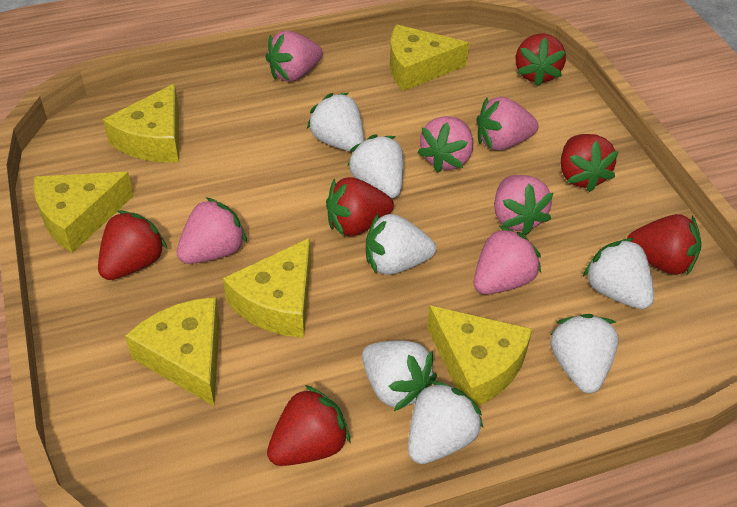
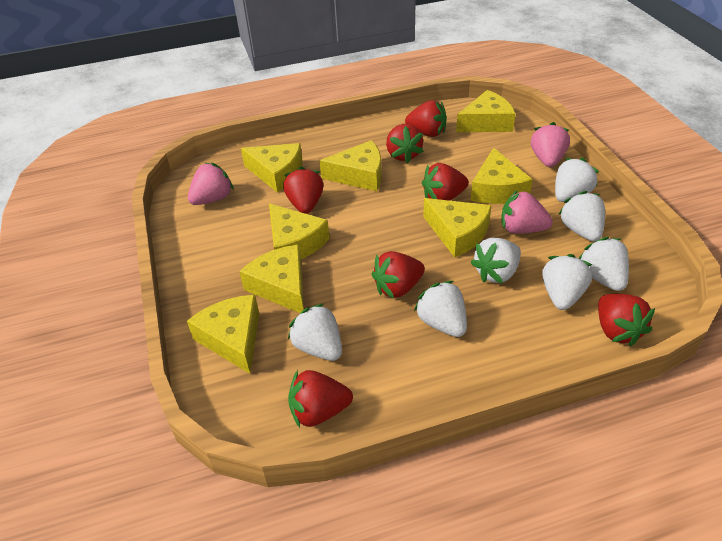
pink strawberry: 6 -> 3
red strawberry: 6 -> 7
yellow cheese: 6 -> 8

